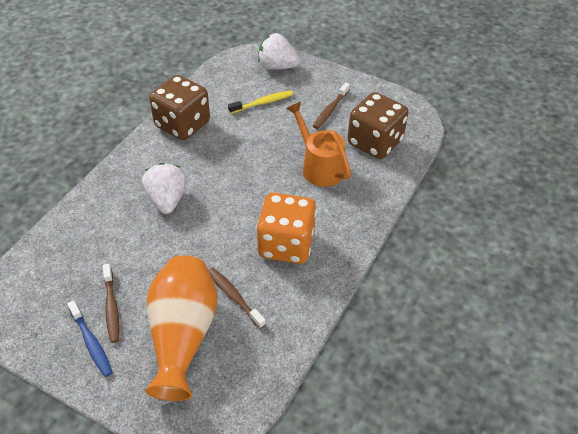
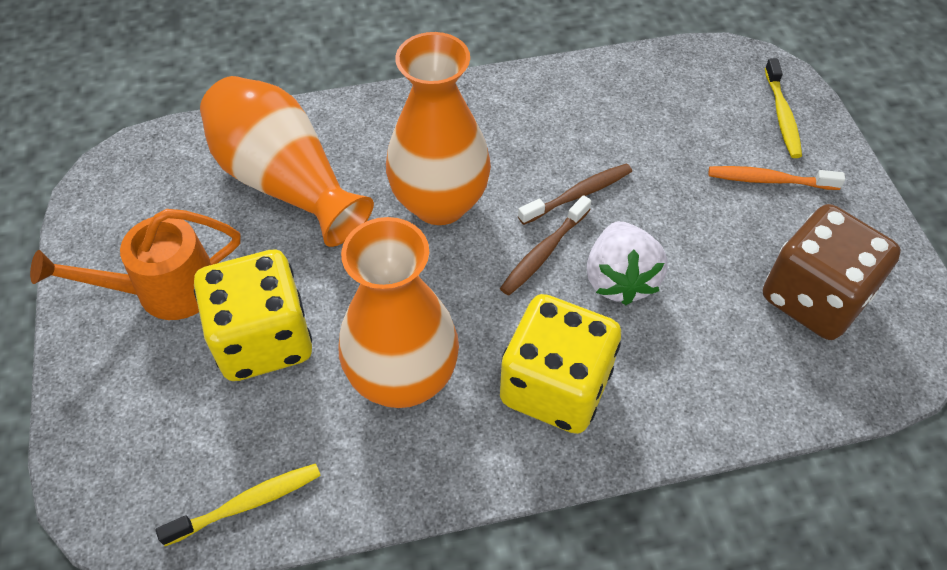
blue toothbrush: 1 -> 0
brown dice: 2 -> 1
brown toothbrush: 3 -> 2
orange dice: 1 -> 0
orange toothbrush: 0 -> 1
orange vase: 1 -> 3
white strawberry: 2 -> 1
yellow dice: 0 -> 2
yellow toothbrush: 1 -> 2

